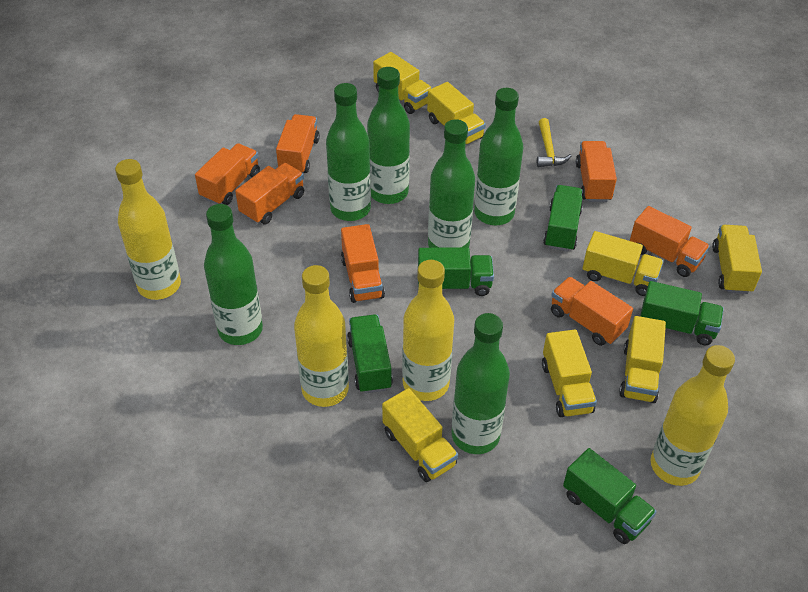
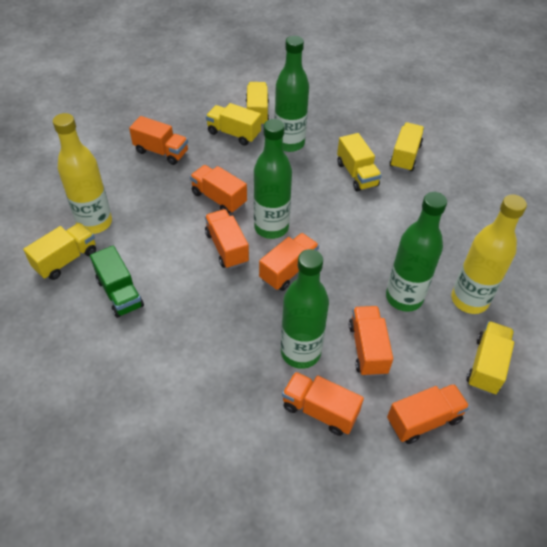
green bottle: 6 -> 4
green truck: 5 -> 1
yellow bottle: 4 -> 2
yellow hammer: 1 -> 0
yellow truck: 7 -> 6

